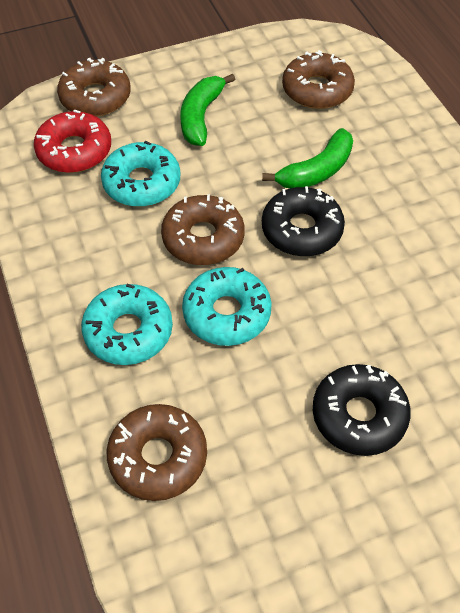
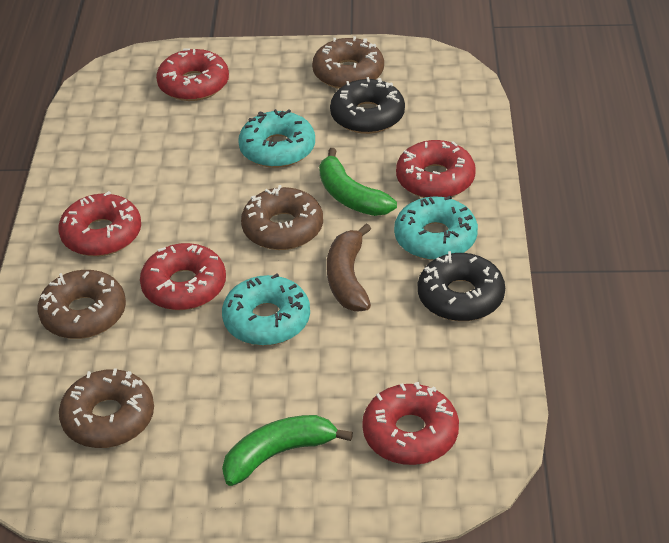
brown banana: 0 -> 1
red donut: 1 -> 5

